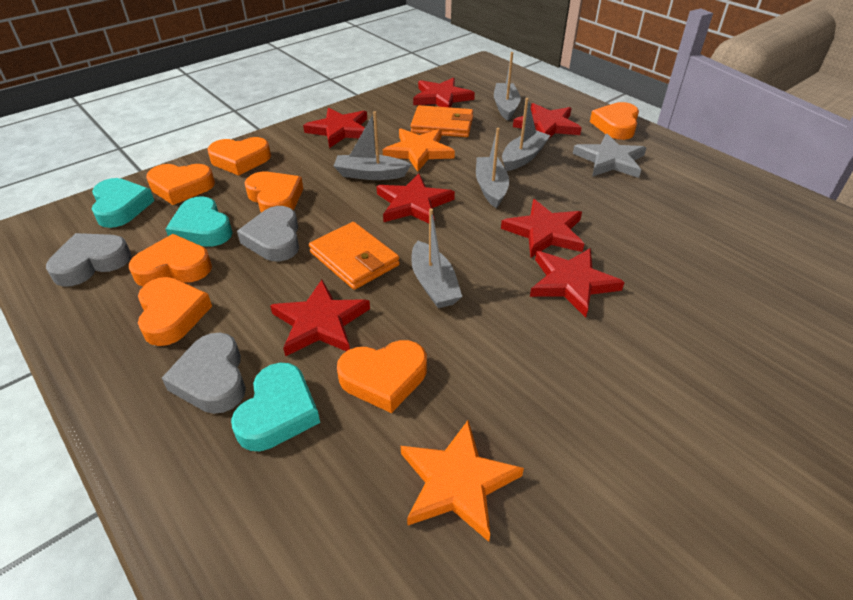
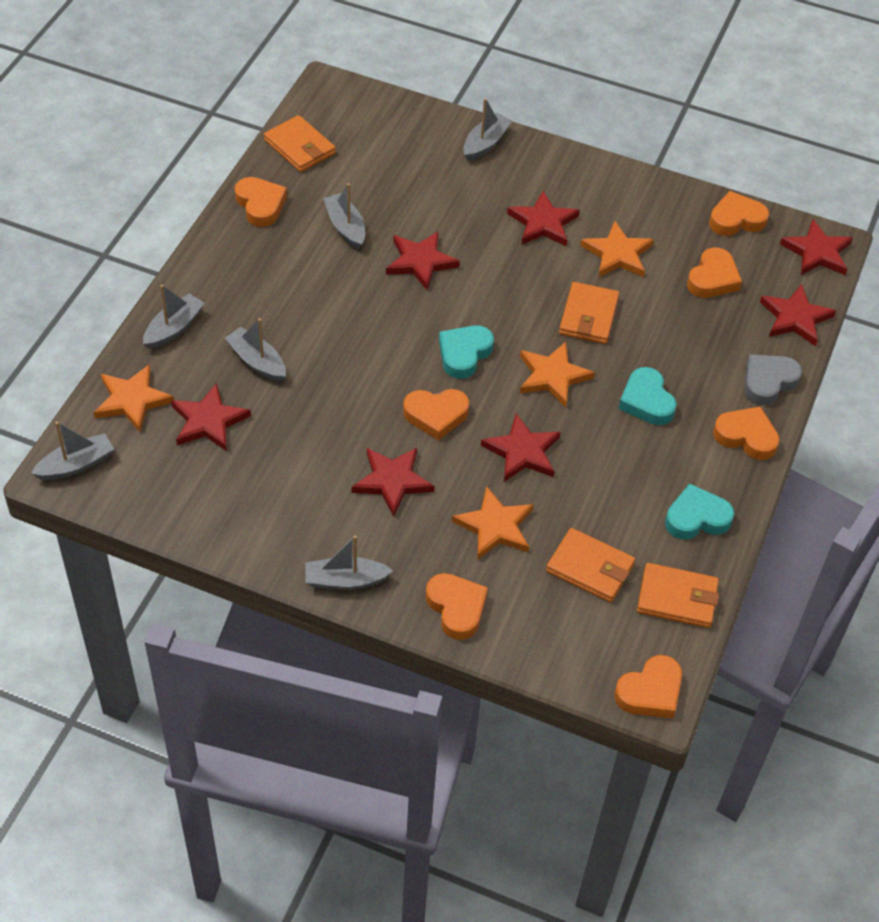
grey boat: 5 -> 6
grey heart: 3 -> 1
grey star: 1 -> 0
orange star: 2 -> 4
orange wallet: 2 -> 4

